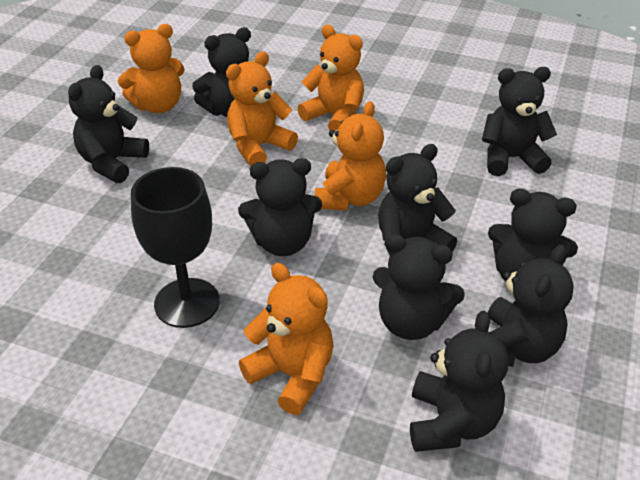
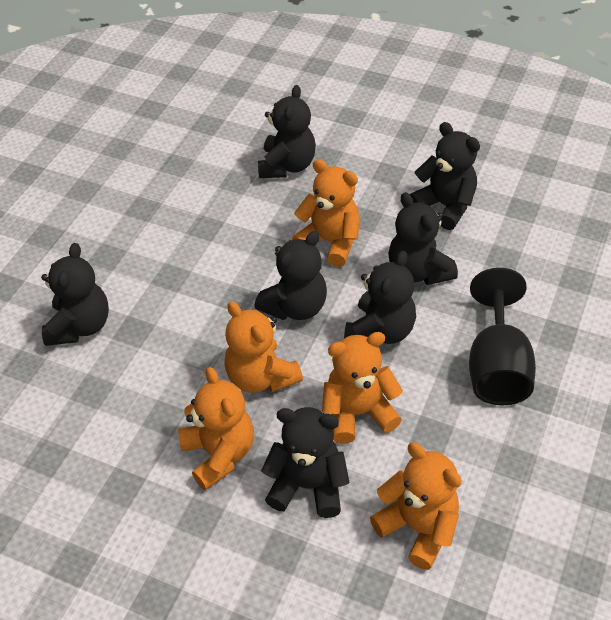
black teddy bear: 9 -> 7

